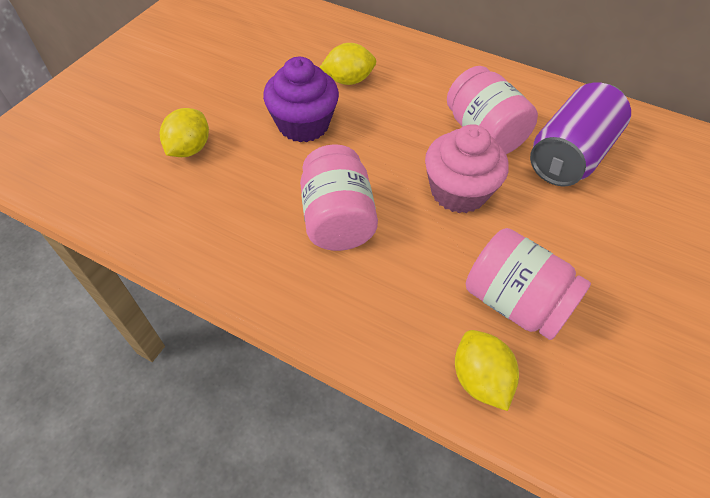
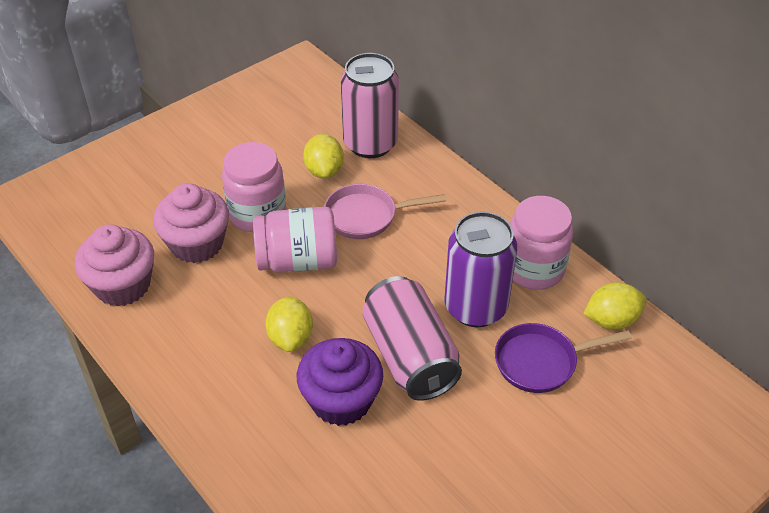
pink can: 0 -> 2
pink cupcake: 1 -> 2
pink pan: 0 -> 1
purple pan: 0 -> 1

